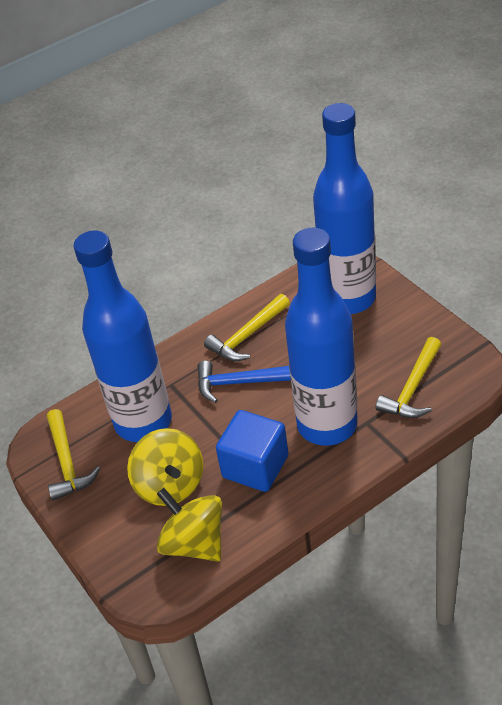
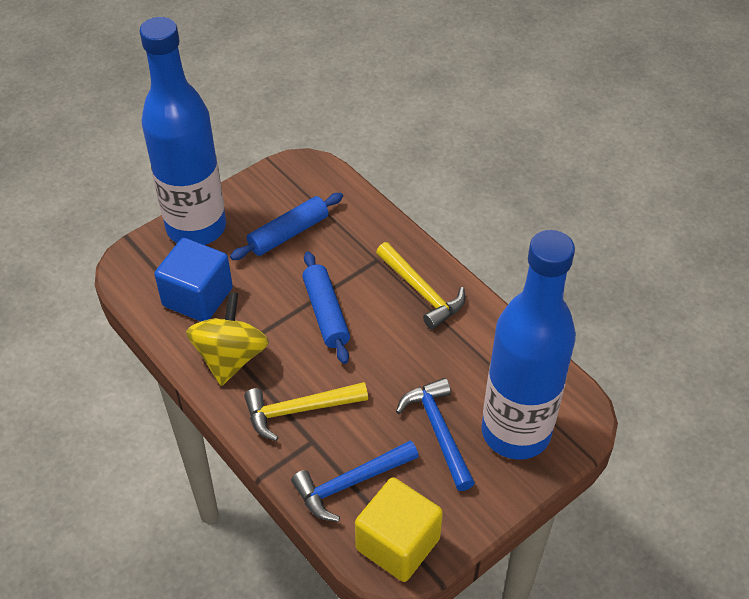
blue bottle: 3 -> 2
blue hammer: 1 -> 2
blue rolling pin: 0 -> 2
yellow cube: 0 -> 1
yellow hammer: 3 -> 2
yellow spinning top: 2 -> 1

